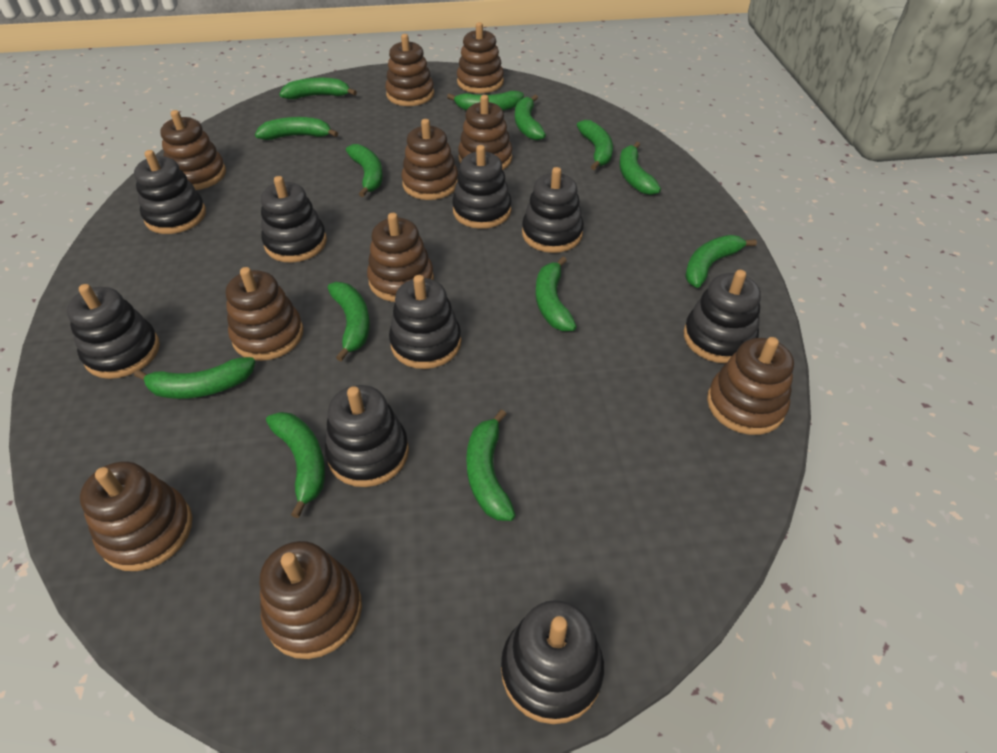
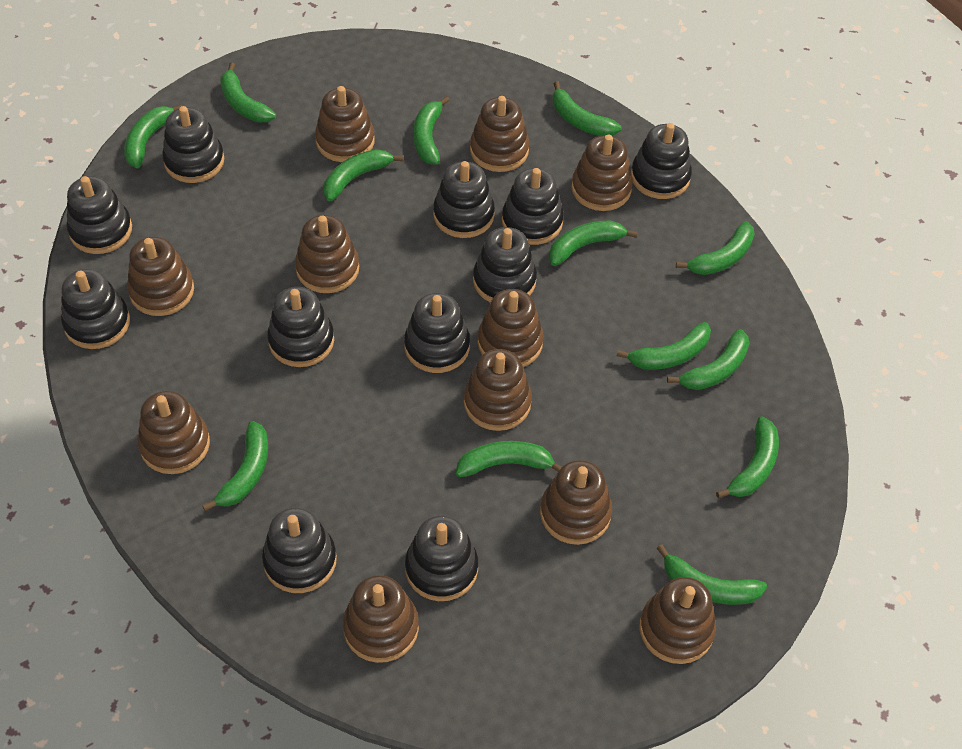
black stacking toy: 9 -> 11
brown stacking toy: 10 -> 11

